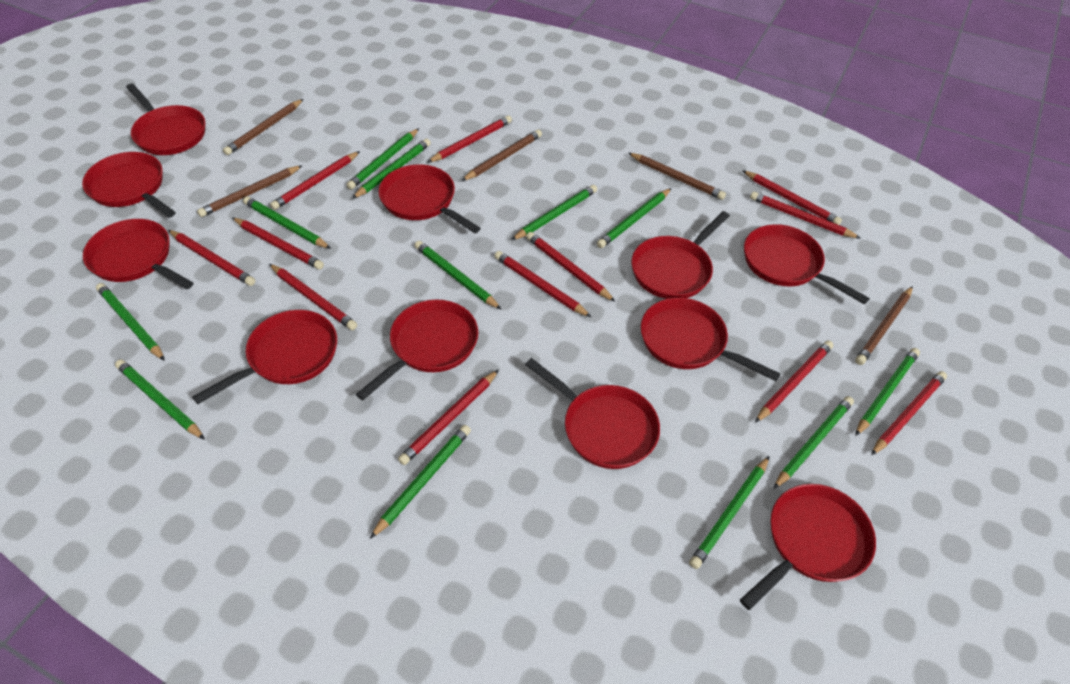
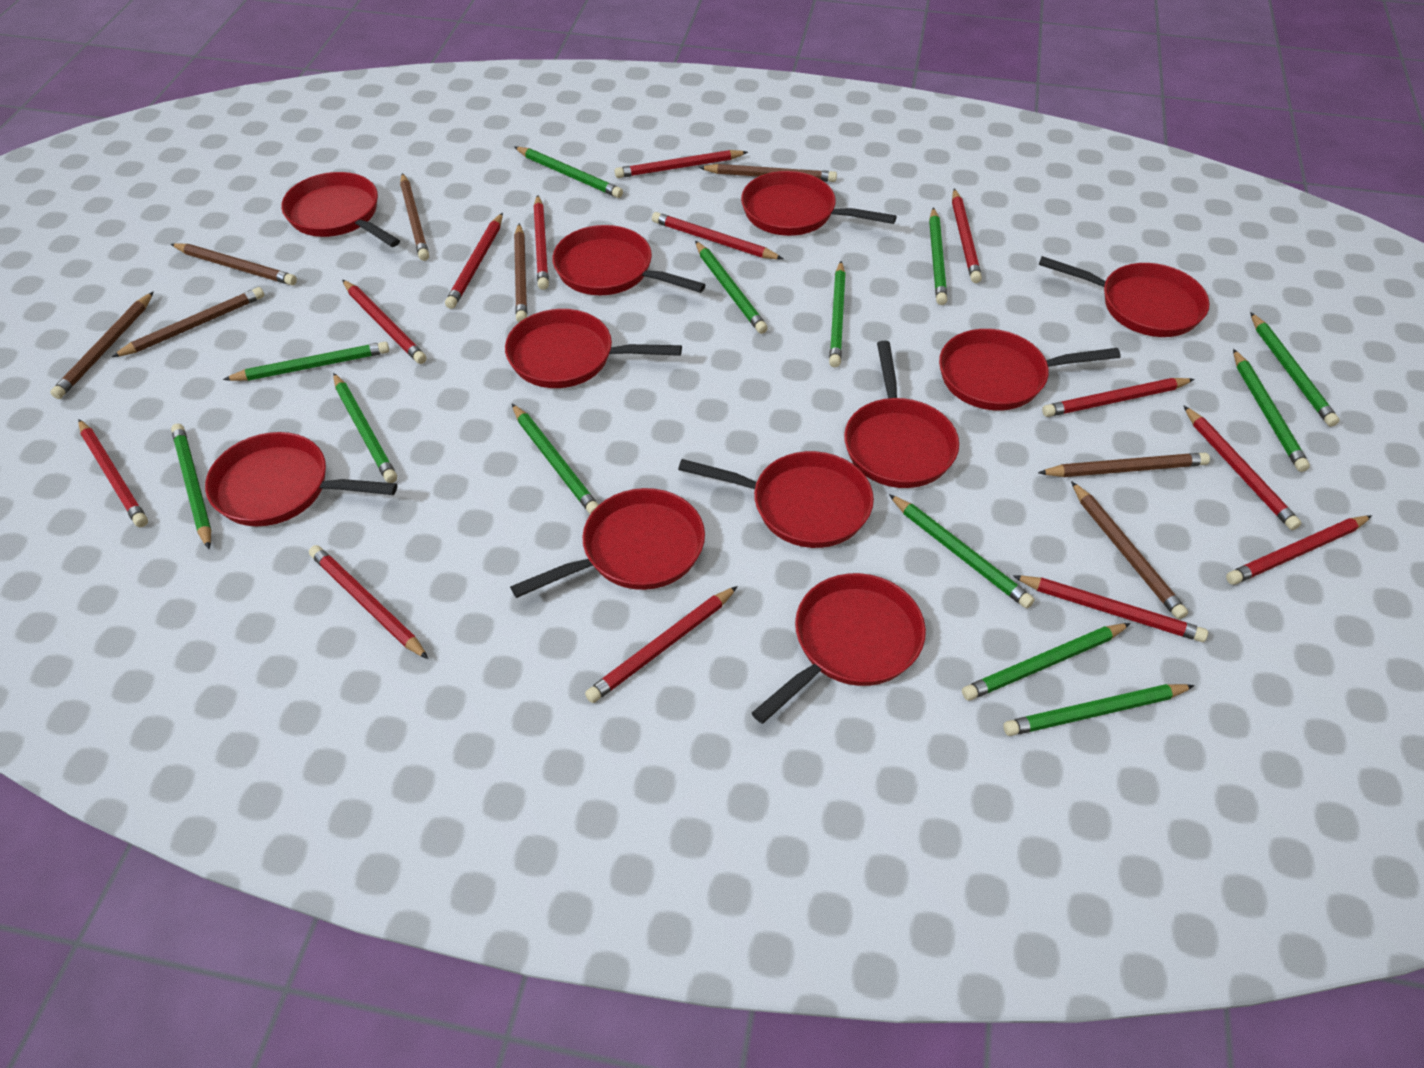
brown pencil: 5 -> 8
green pencil: 12 -> 13
red pencil: 12 -> 13

